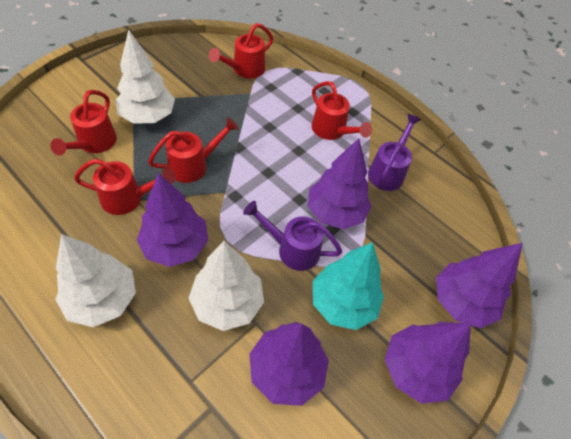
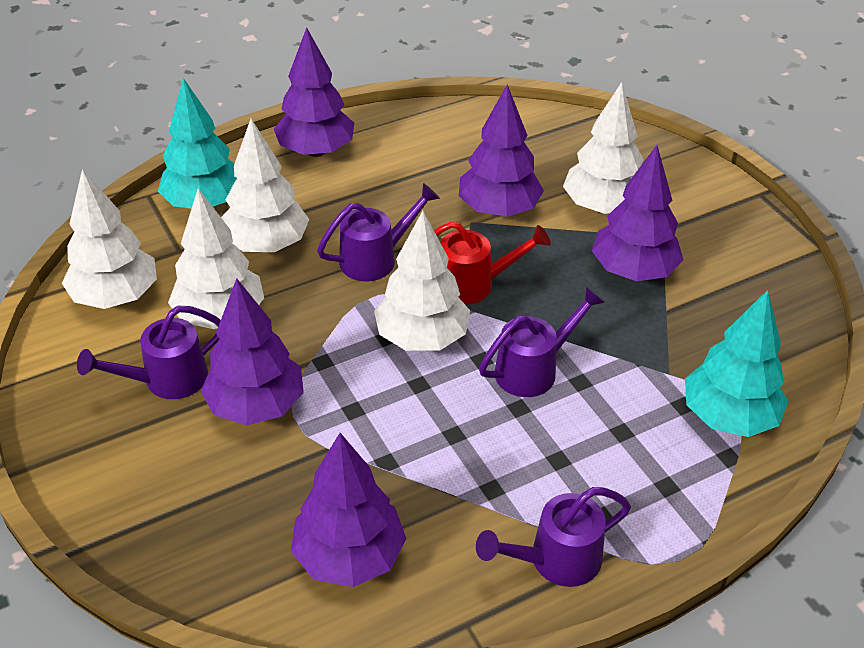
purple watering can: 2 -> 4
red watering can: 5 -> 1
turquoise tree: 1 -> 2
white tree: 3 -> 5

